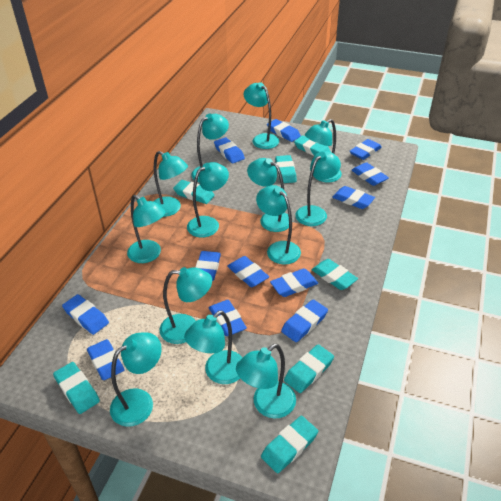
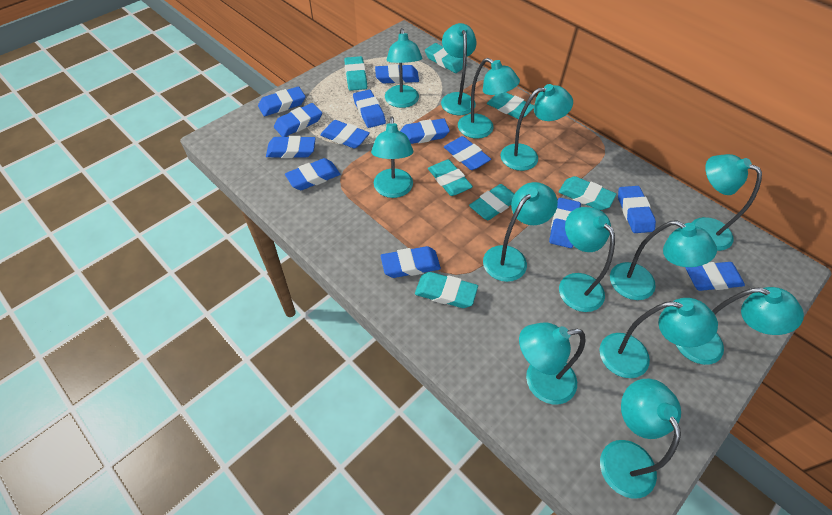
blue eraser: 12 -> 13

